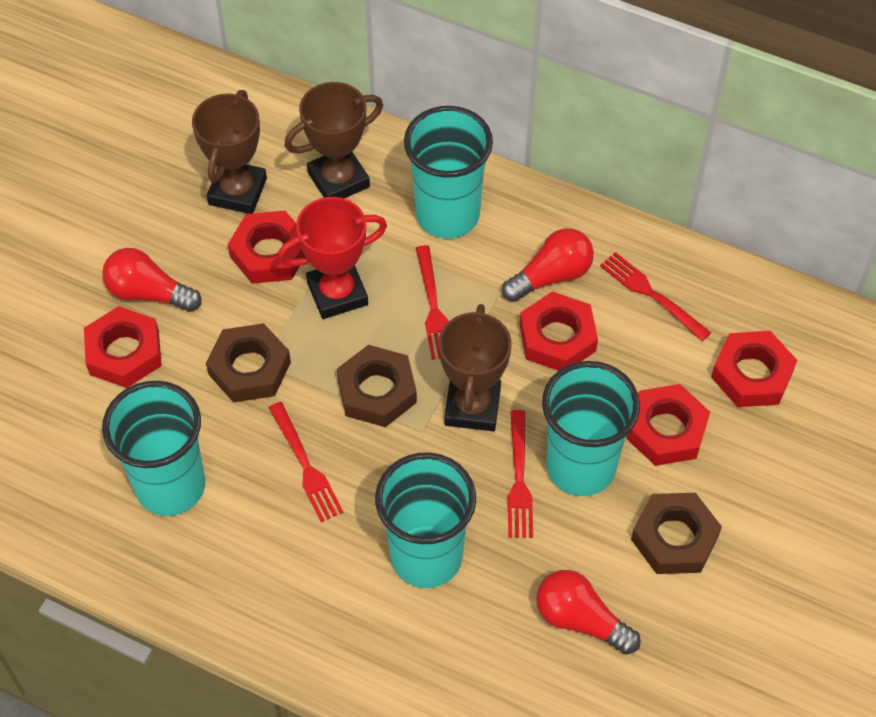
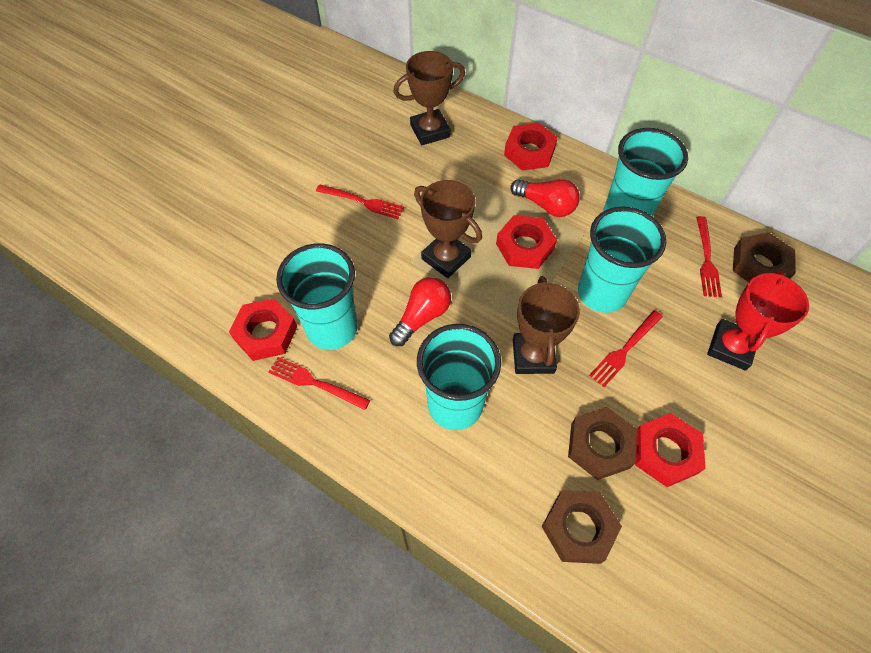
red light bulb: 3 -> 2
red nut: 5 -> 4

